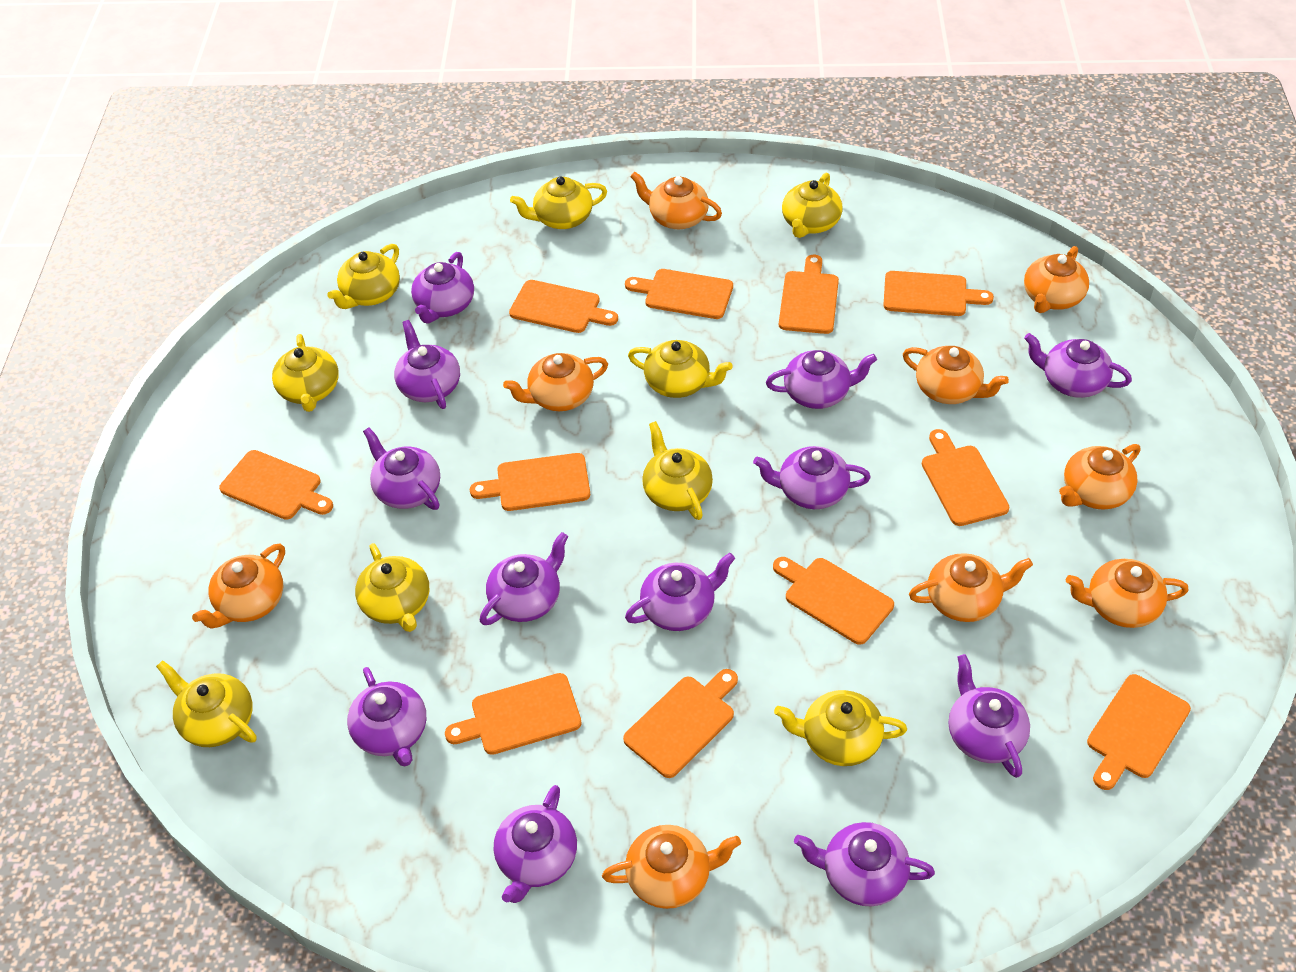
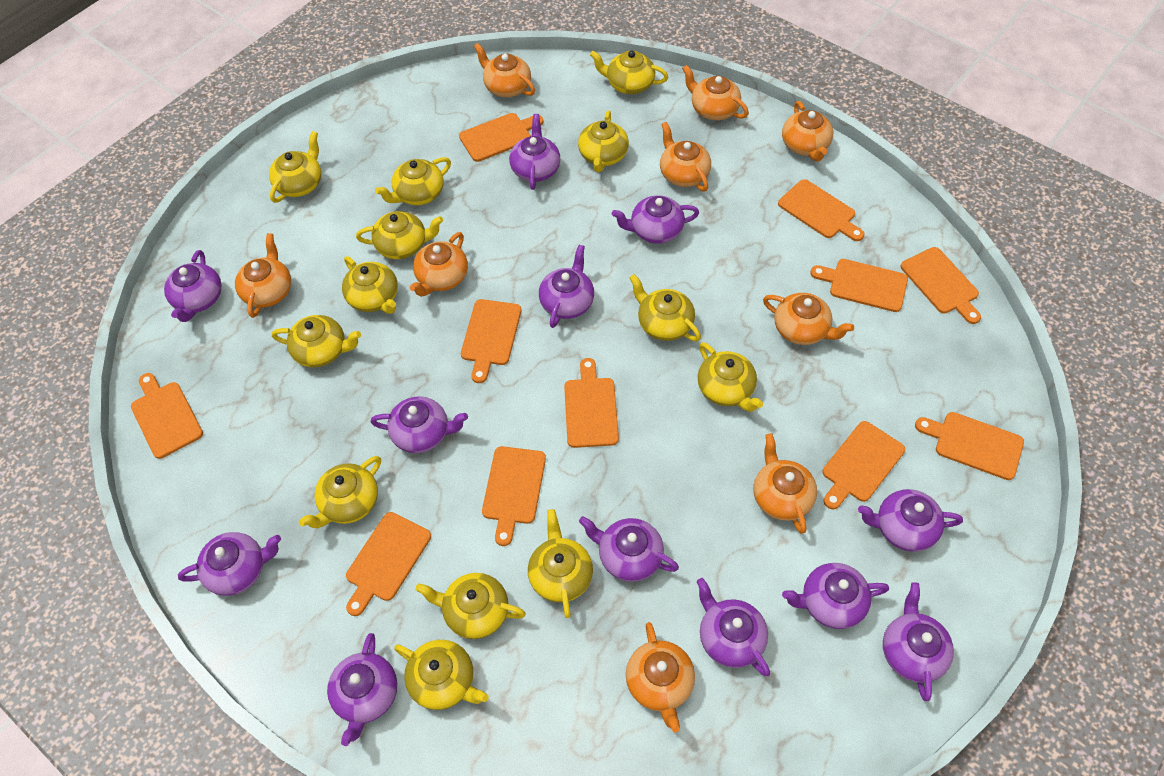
yellow teapot: 9 -> 13

